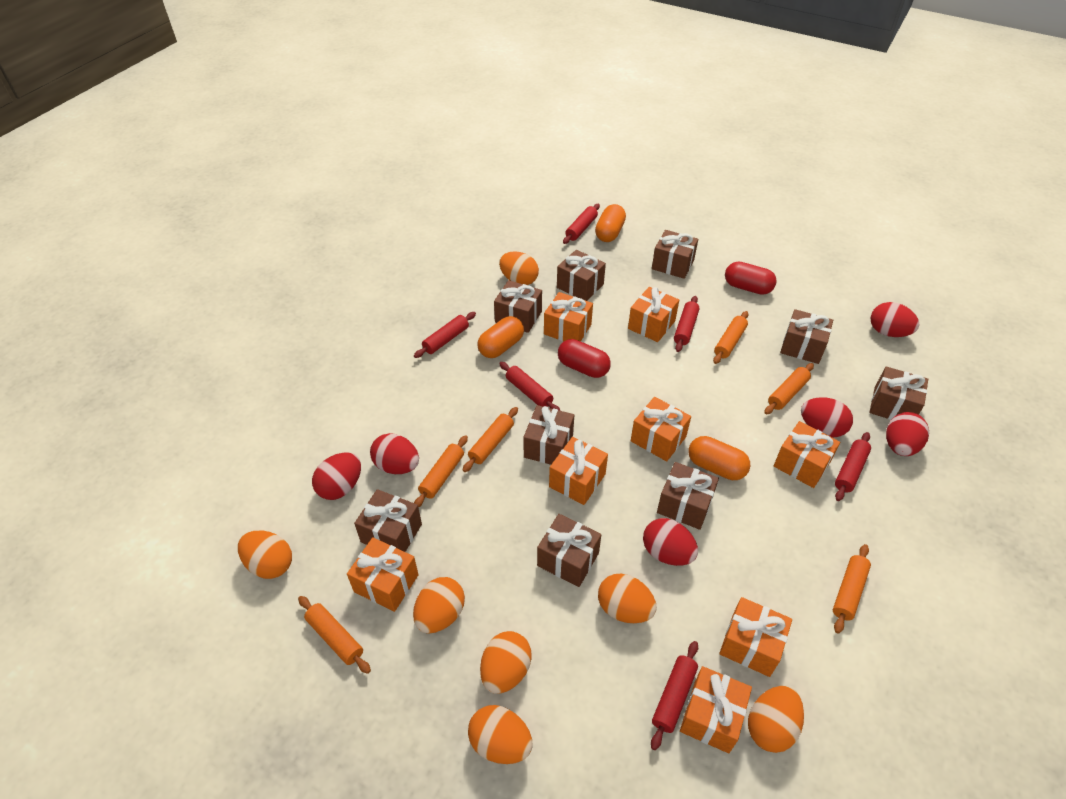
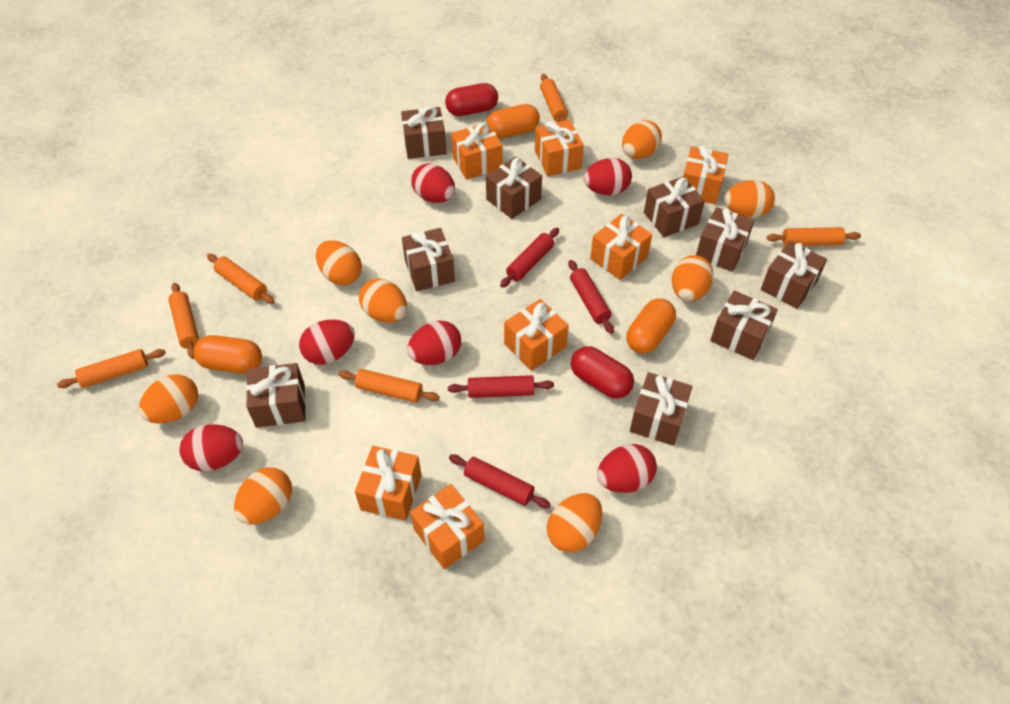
orange egg: 7 -> 8
orange gift: 8 -> 7
red rolling pin: 6 -> 4

